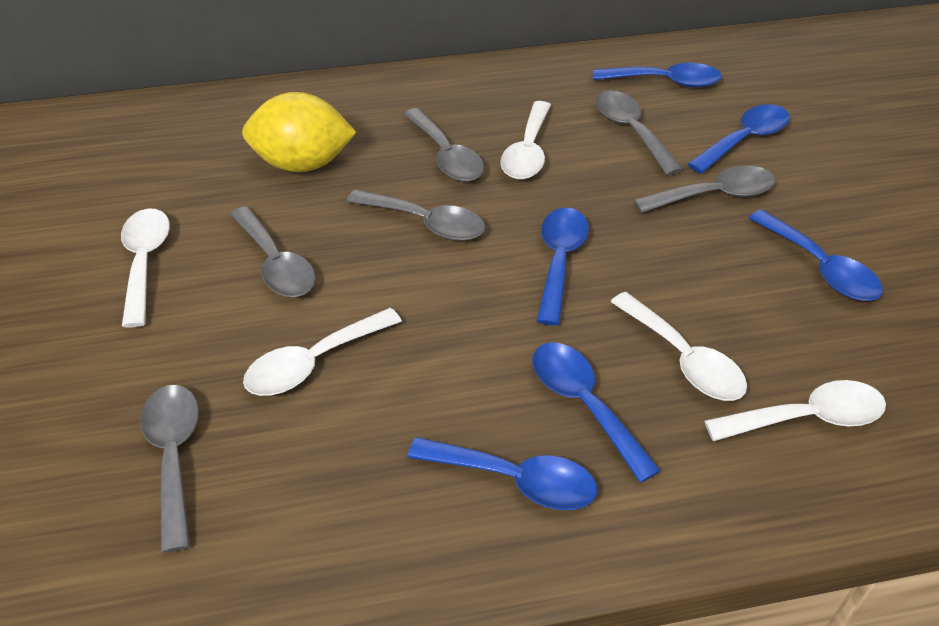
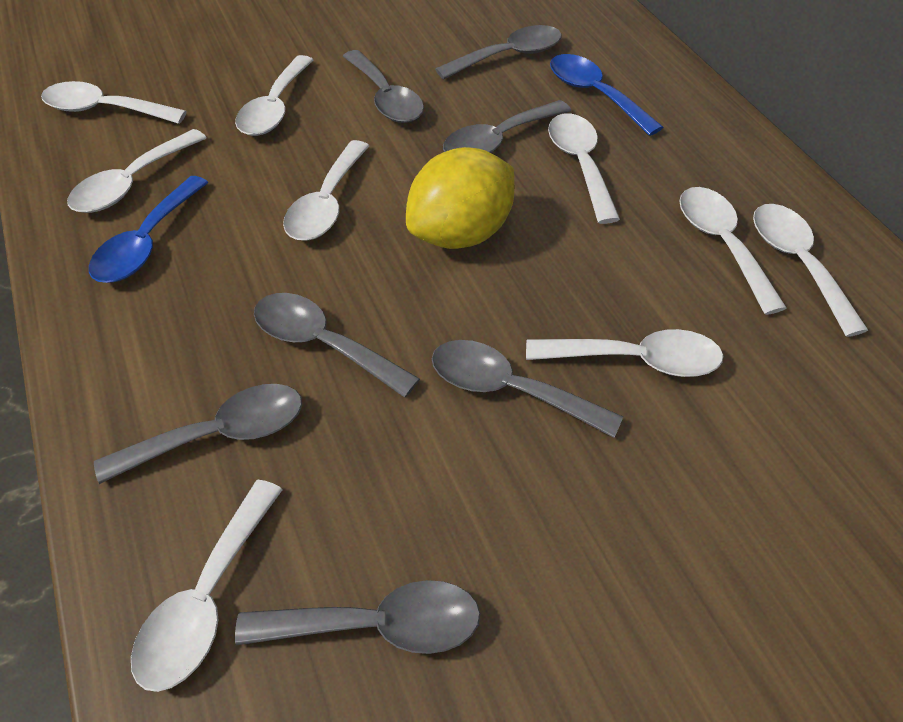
blue spoon: 6 -> 2
grey spoon: 6 -> 7
white spoon: 5 -> 9

